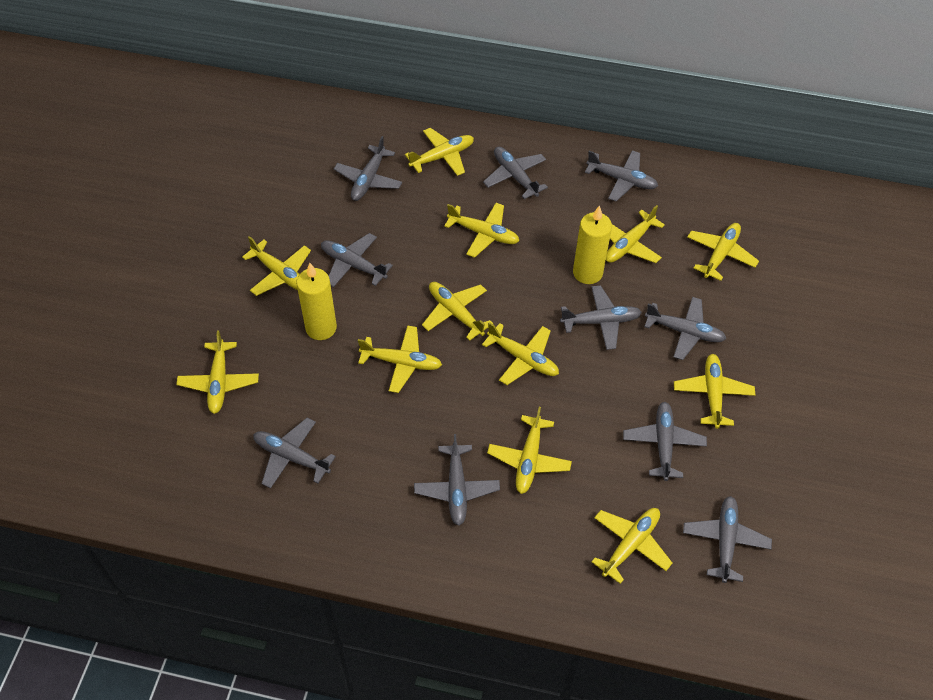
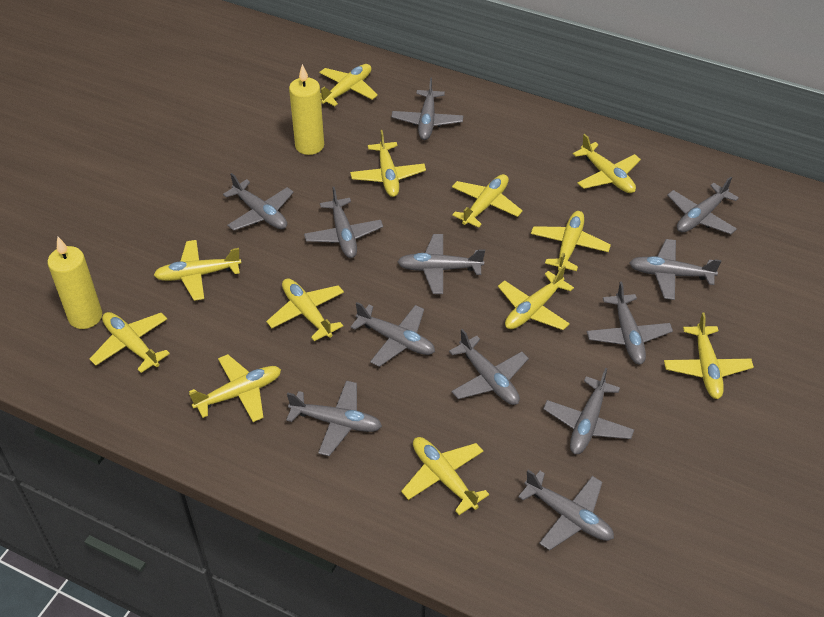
grey plane: 10 -> 12

